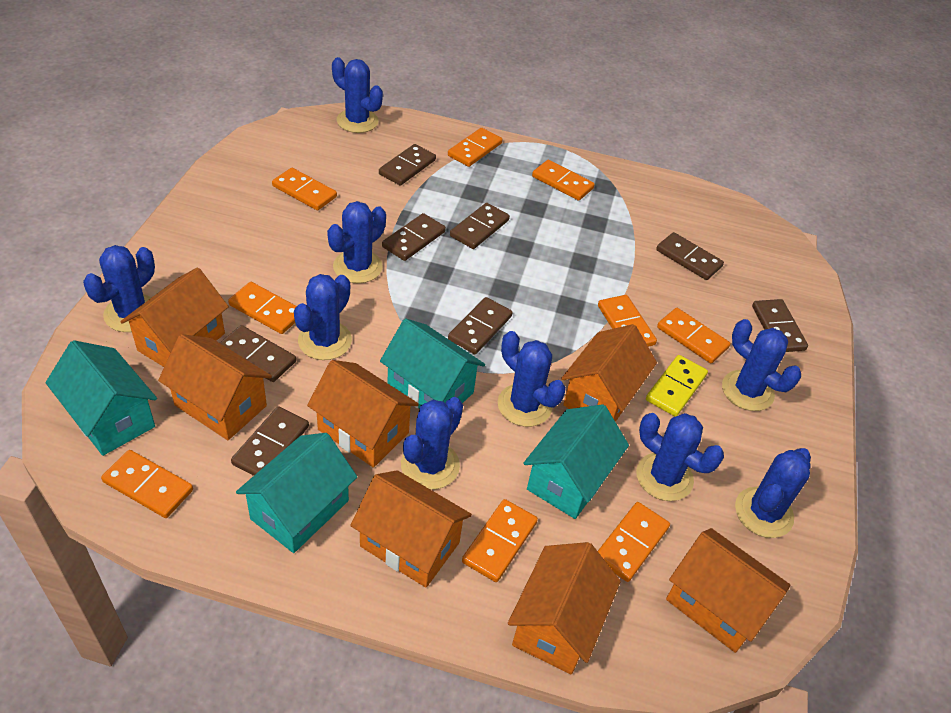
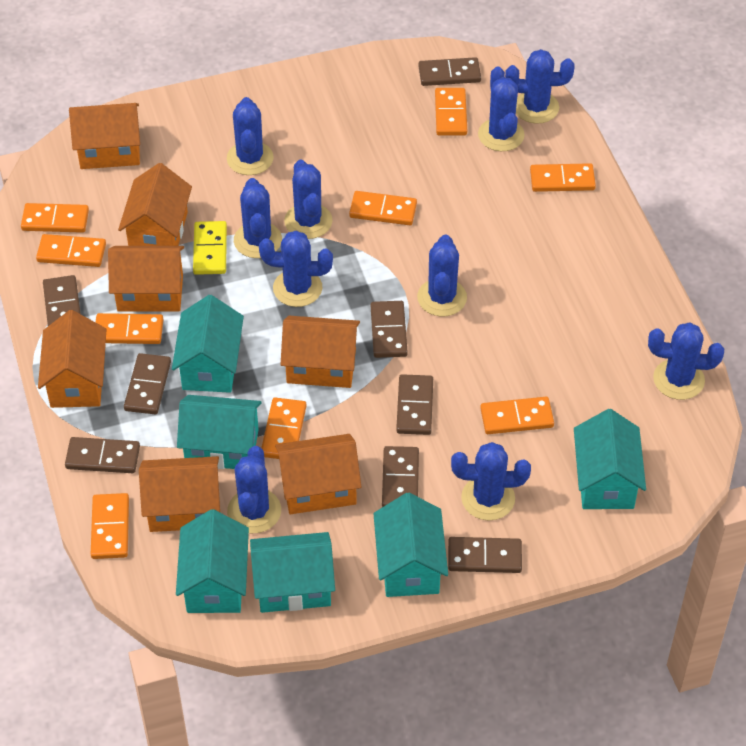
blue cactus: 9 -> 10
turquoise house: 4 -> 6

